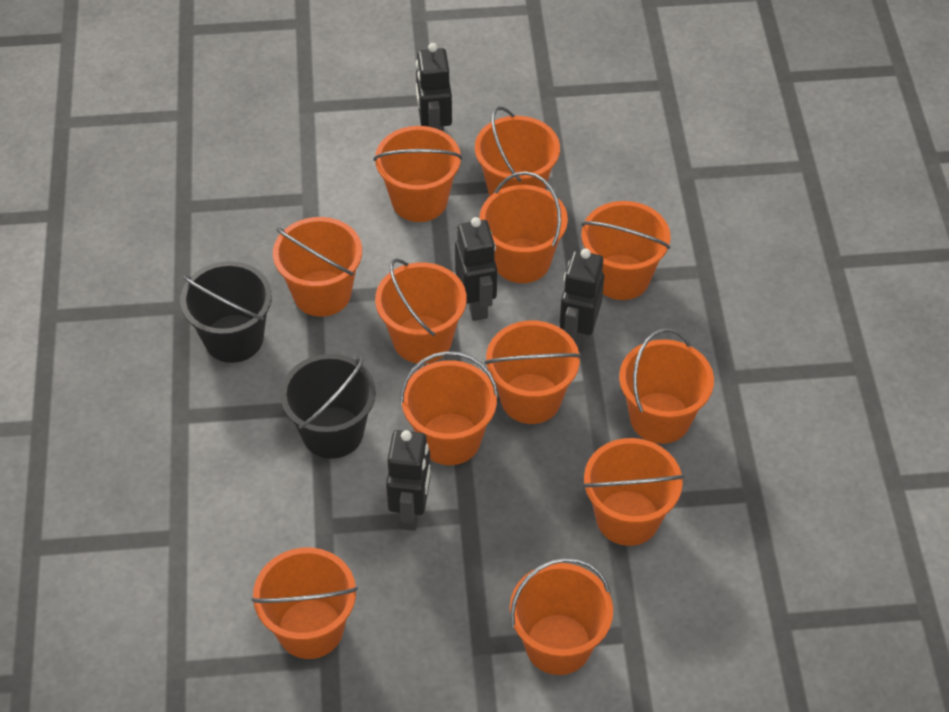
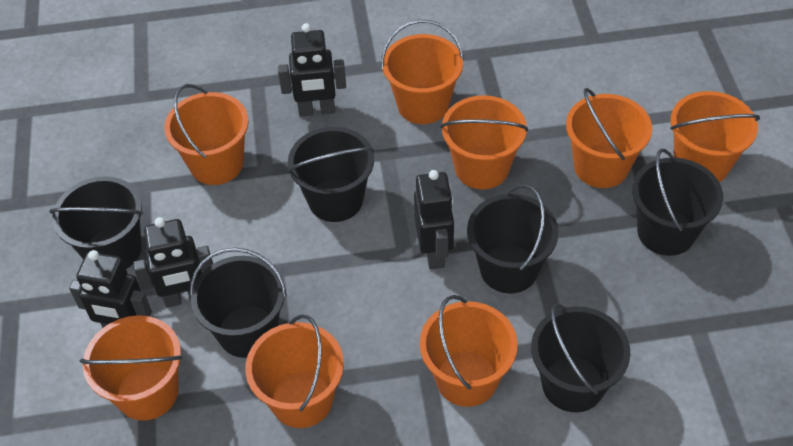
black bucket: 2 -> 6
orange bucket: 12 -> 8

